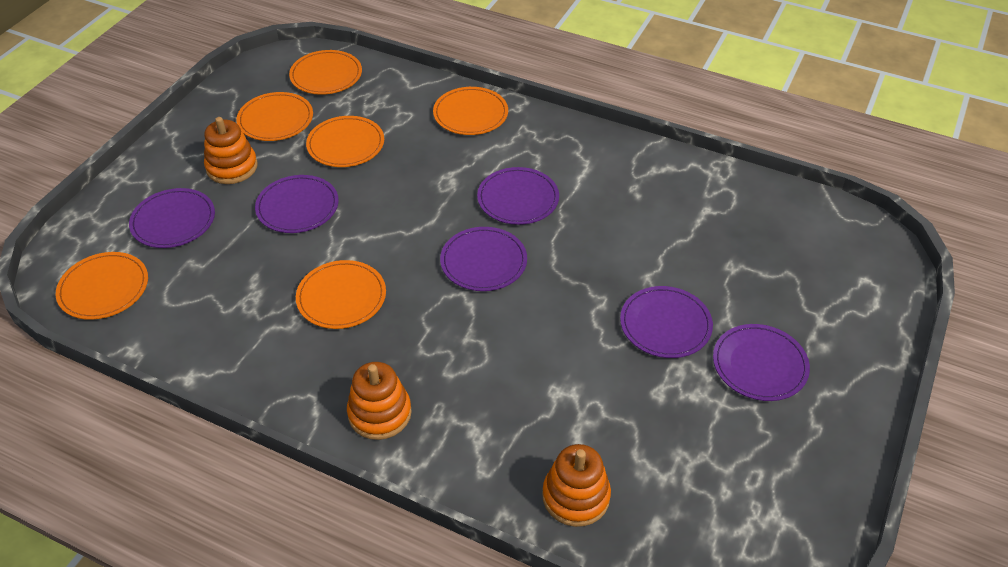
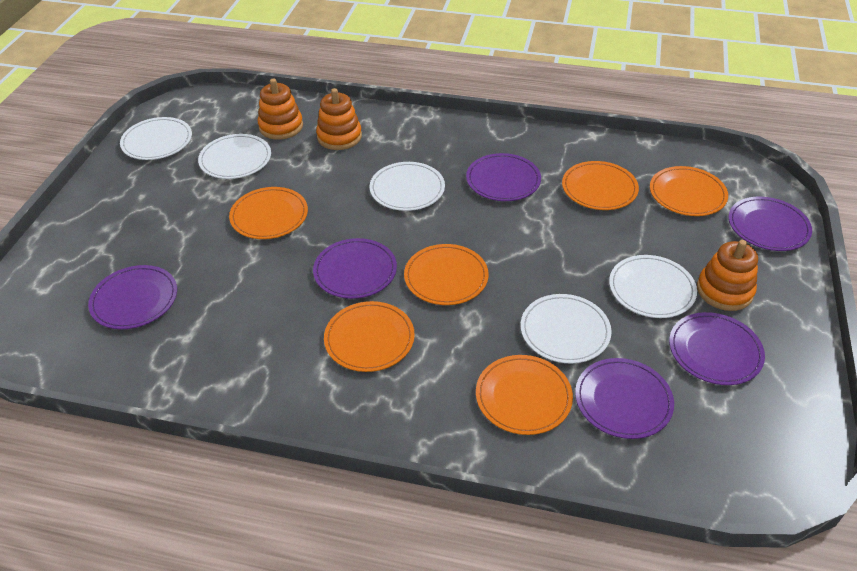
white plate: 0 -> 5

